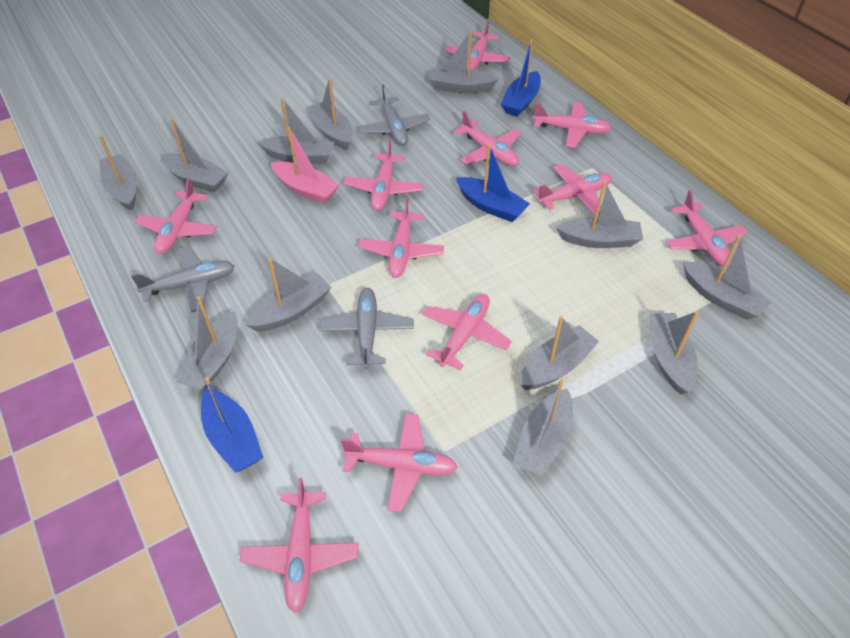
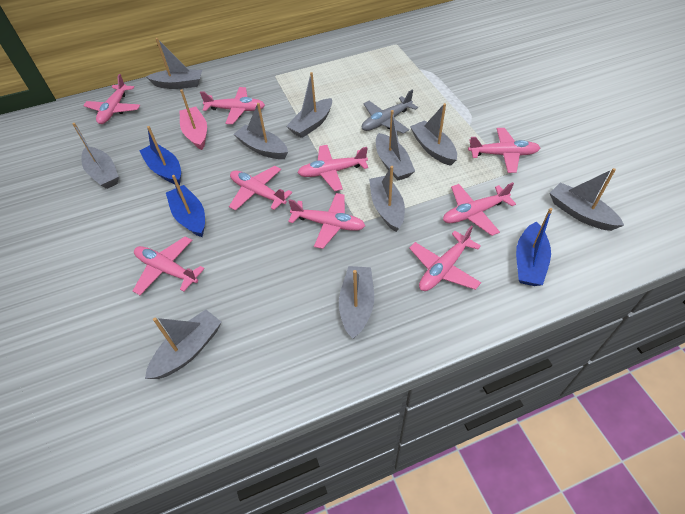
grey boat: 12 -> 10
grey plane: 3 -> 1
pink plane: 11 -> 9

